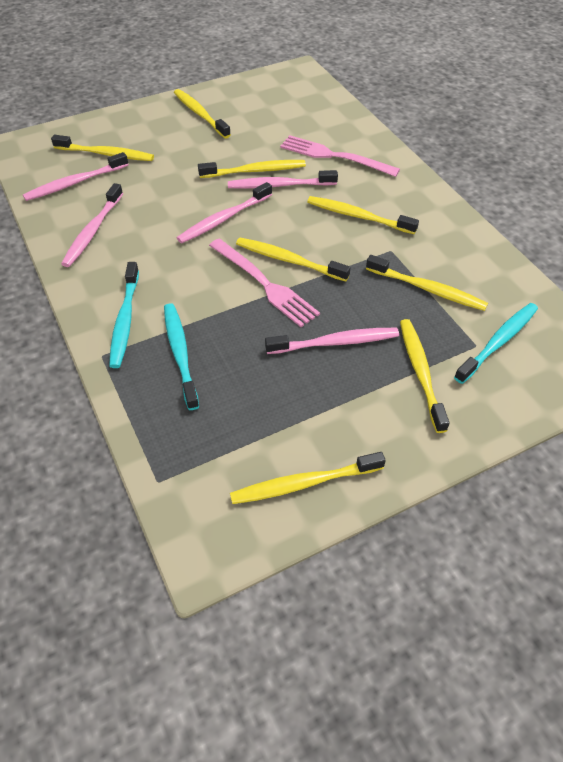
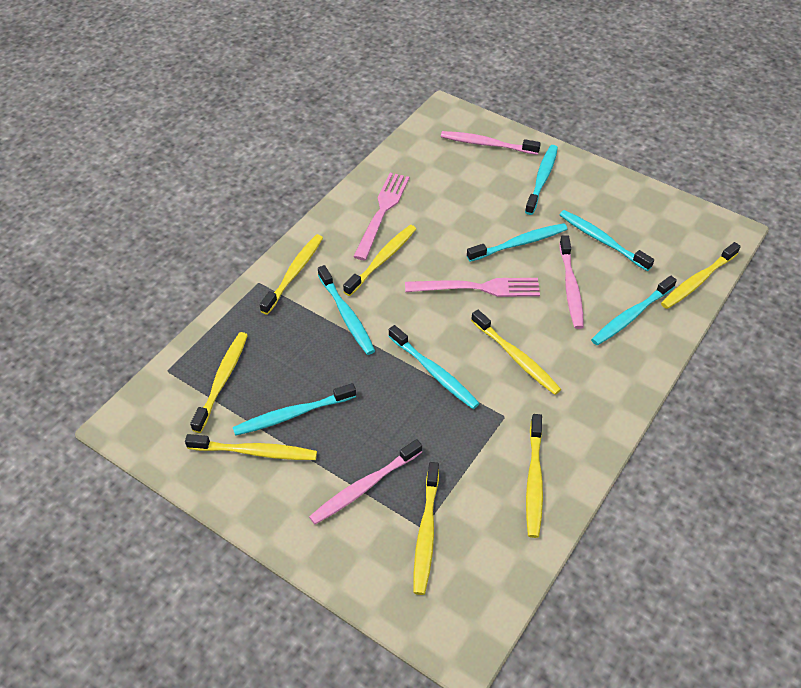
pink toothbrush: 5 -> 3
turquoise toothbrush: 3 -> 7

